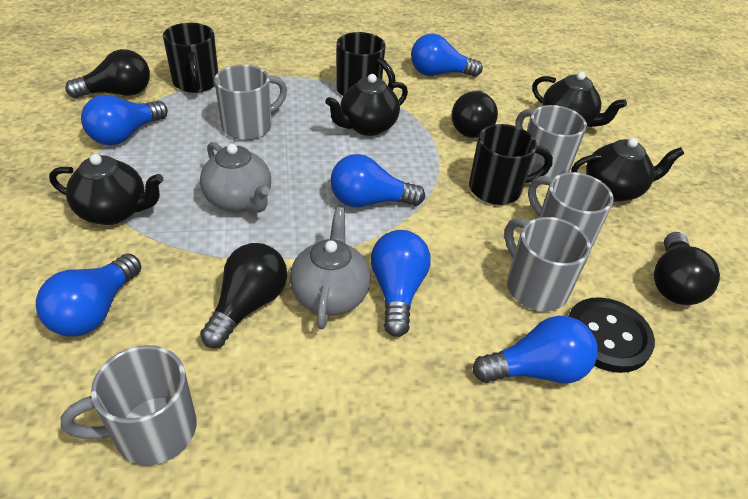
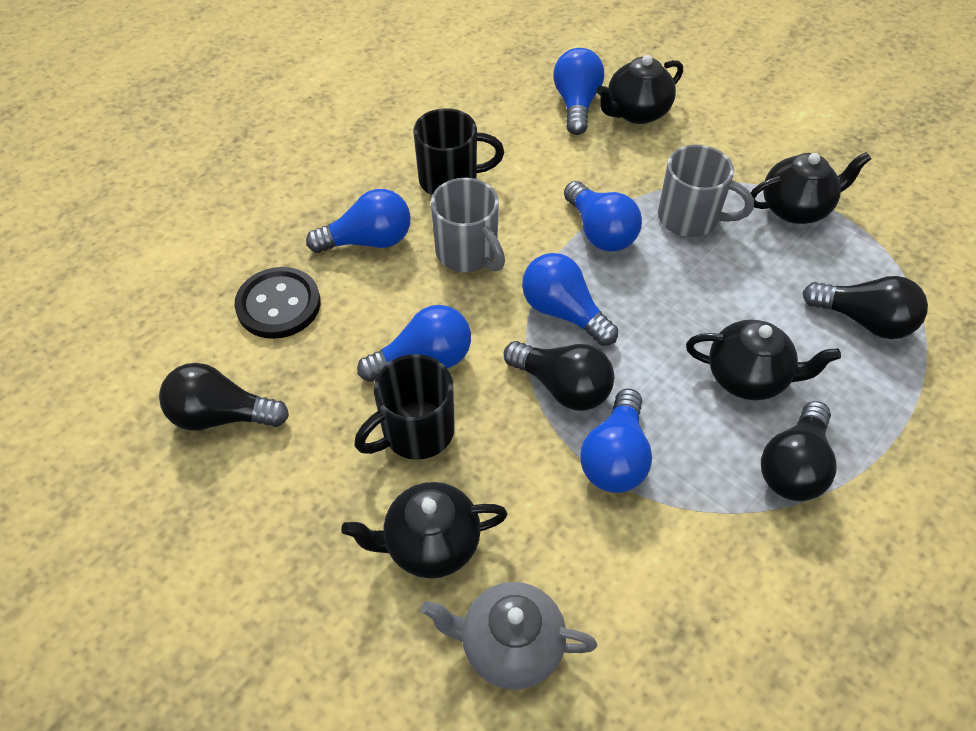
black mug: 3 -> 2
grey mug: 5 -> 2
grey teapot: 2 -> 1

